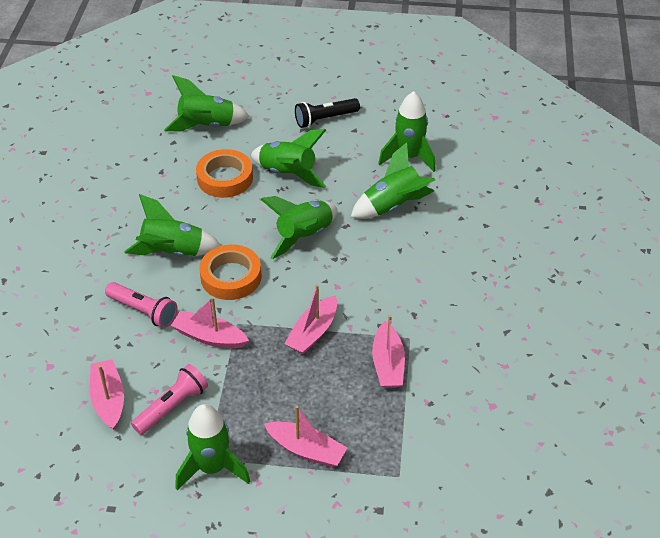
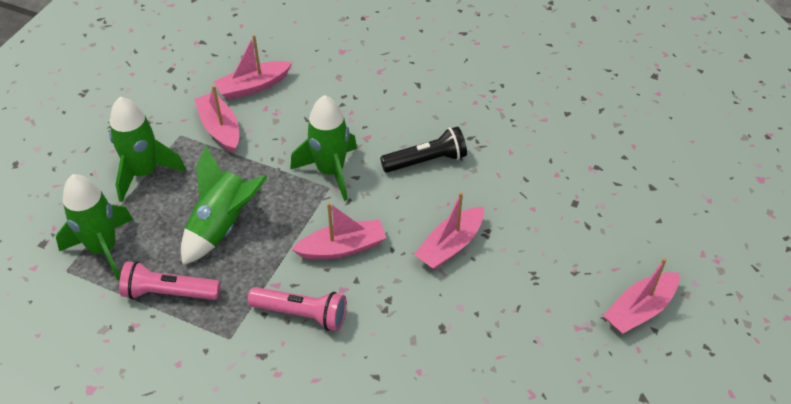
green rocket: 7 -> 4
orange tape: 2 -> 0

